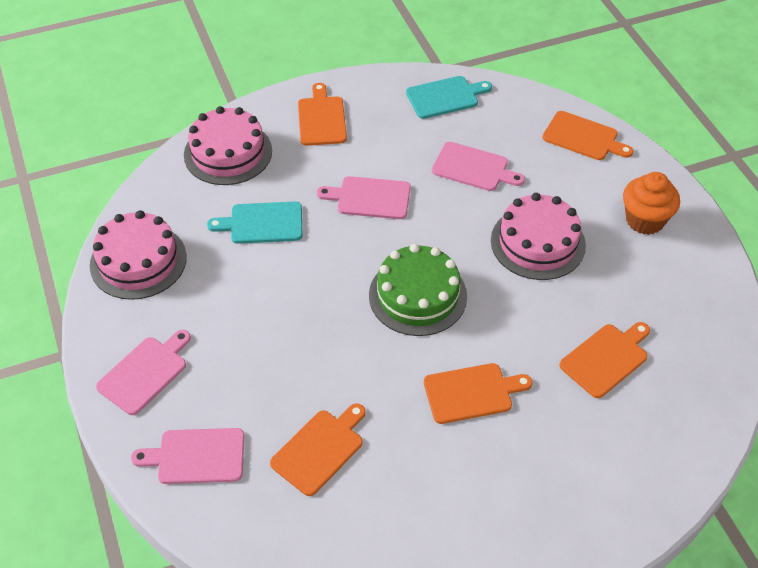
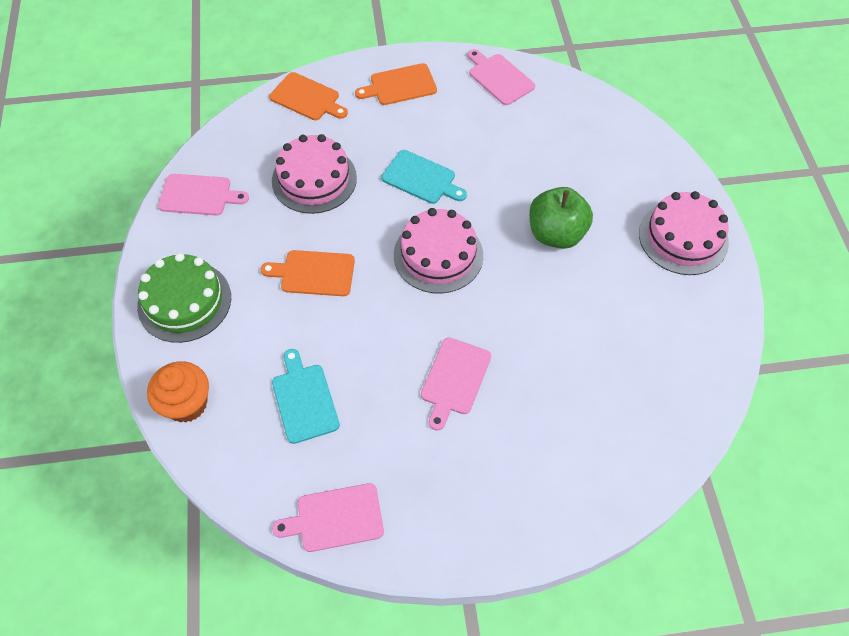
green apple: 0 -> 1
orange cutting board: 5 -> 3

